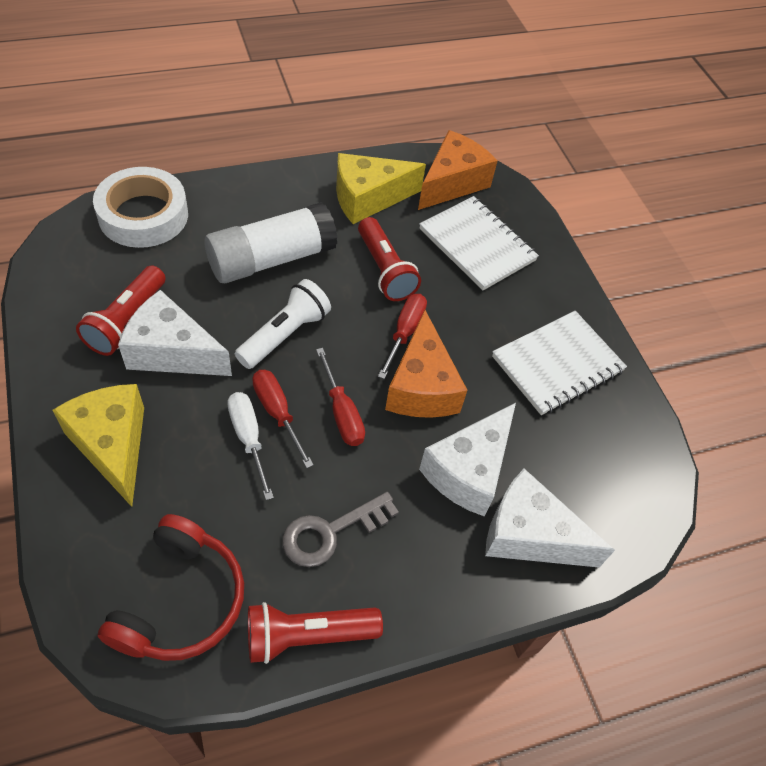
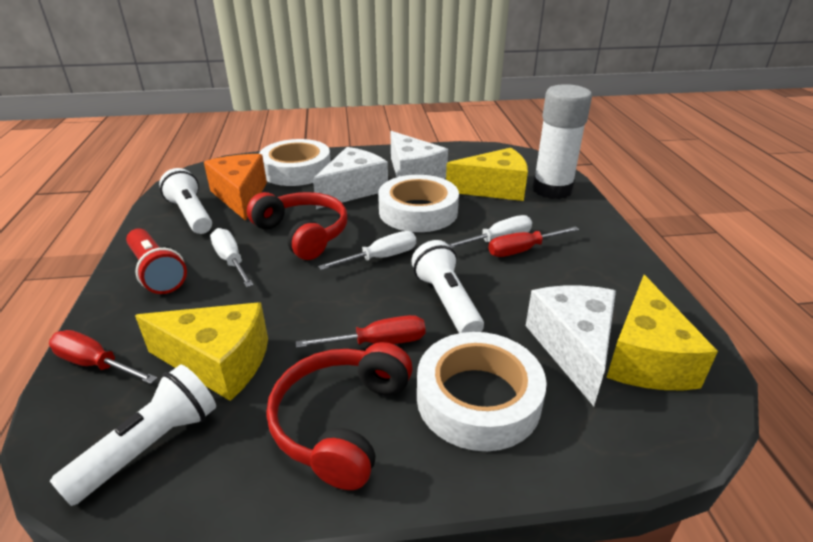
grey key: 1 -> 0
orange cheese: 2 -> 1
red flashlight: 3 -> 1
red headphones: 1 -> 2
white flashlight: 1 -> 3
white notebook: 2 -> 0
white screwdriver: 1 -> 3
white tape: 1 -> 3
yellow cheese: 2 -> 3

